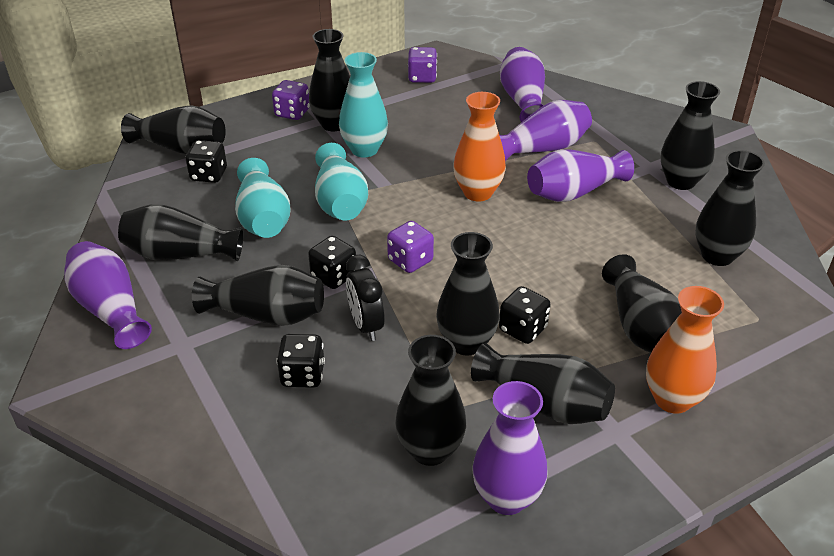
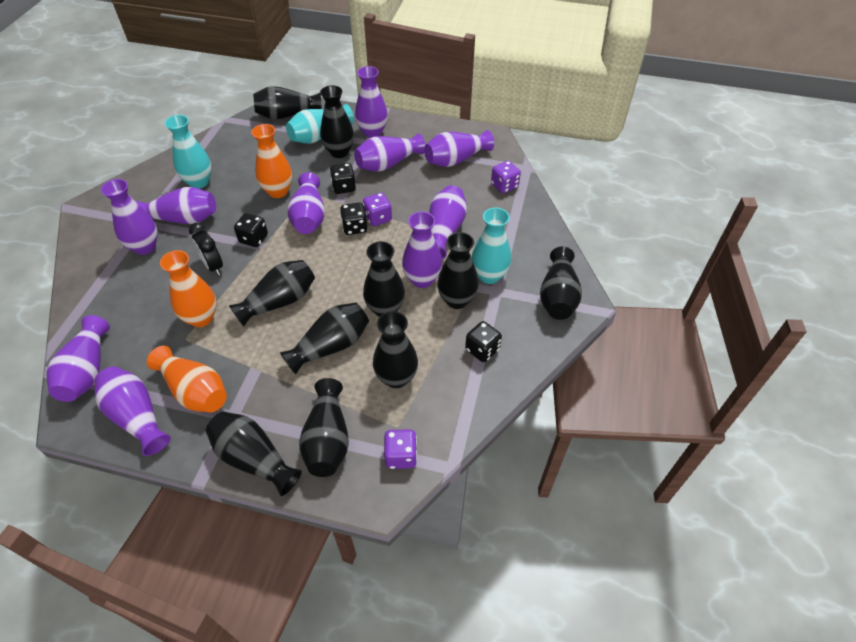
orange vase: 2 -> 3
purple vase: 5 -> 10

